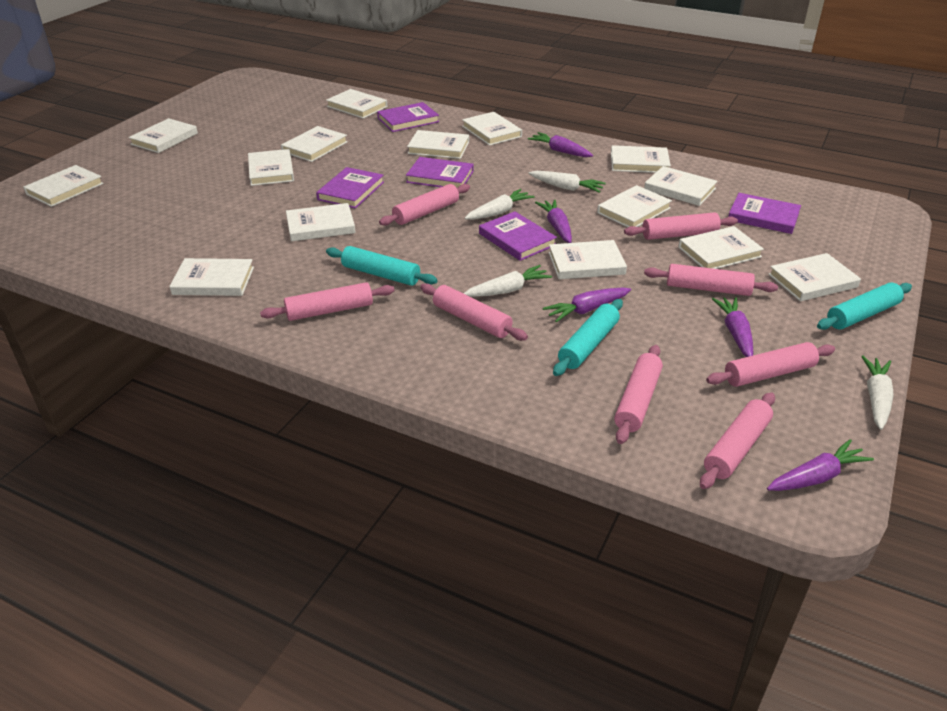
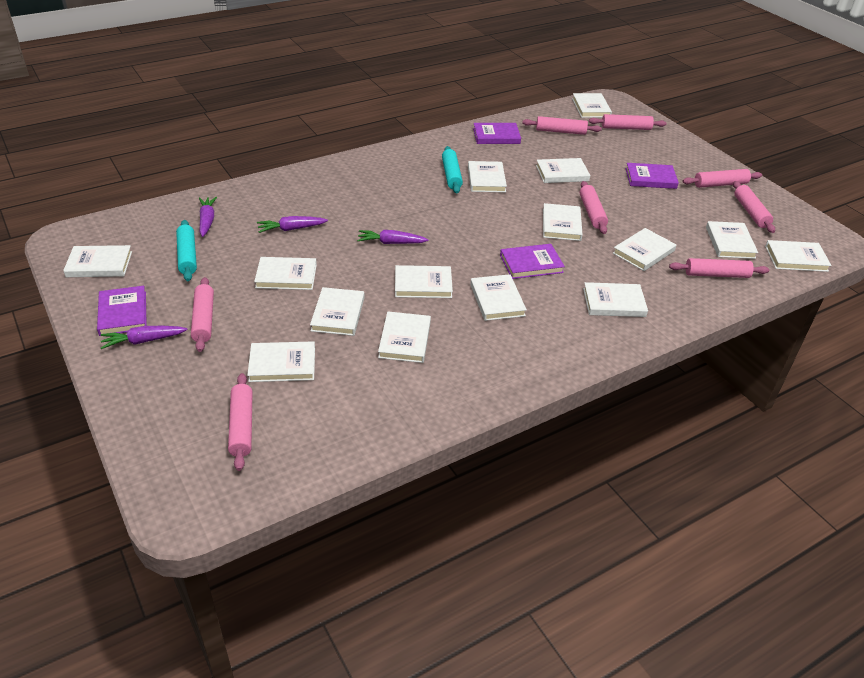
purple book: 5 -> 4
purple carrot: 5 -> 4
turquoise rolling pin: 3 -> 2
white carrot: 4 -> 0

